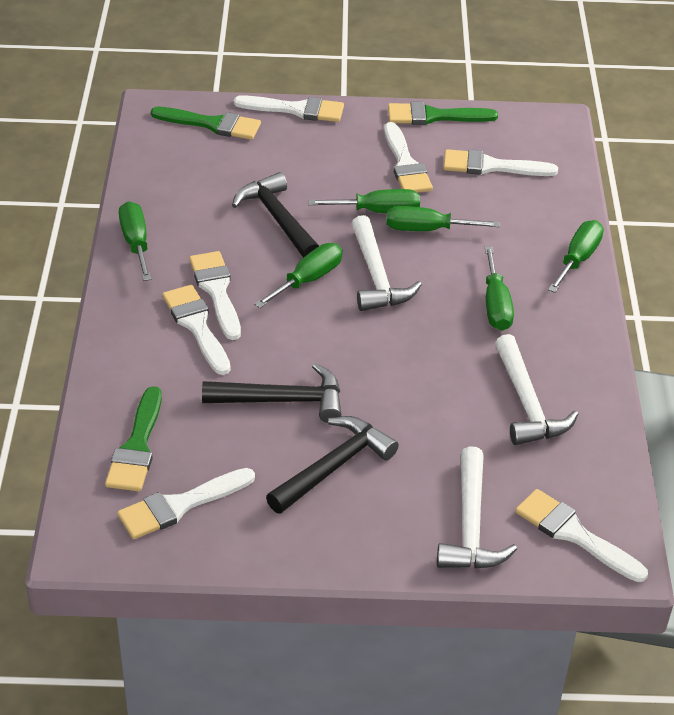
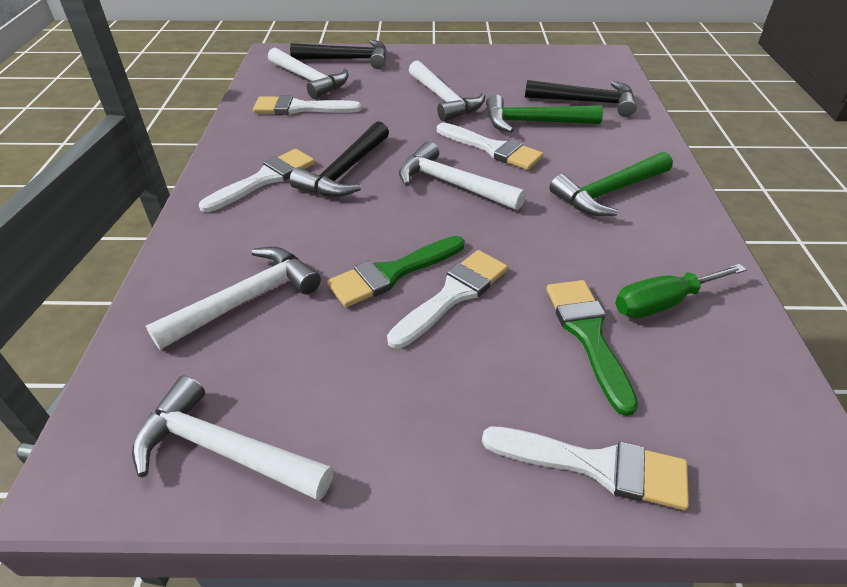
green brush: 3 -> 2
green hammer: 0 -> 2
green screwdriver: 6 -> 1
white brush: 7 -> 5
white hammer: 3 -> 5

